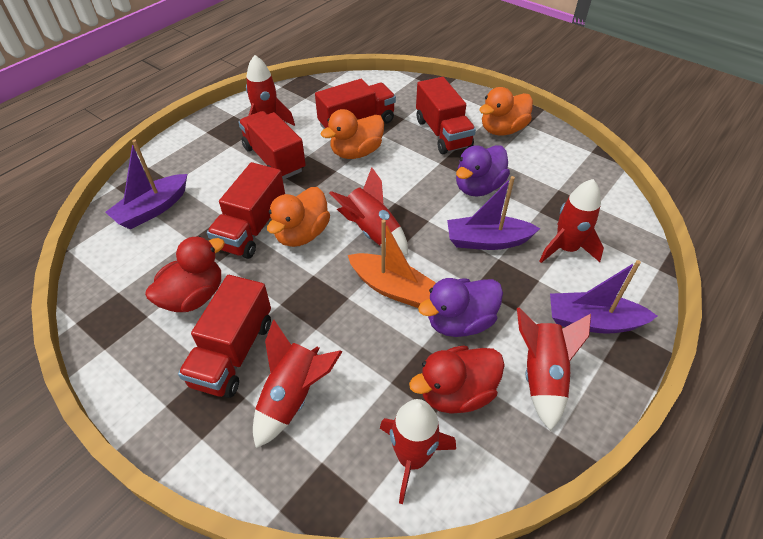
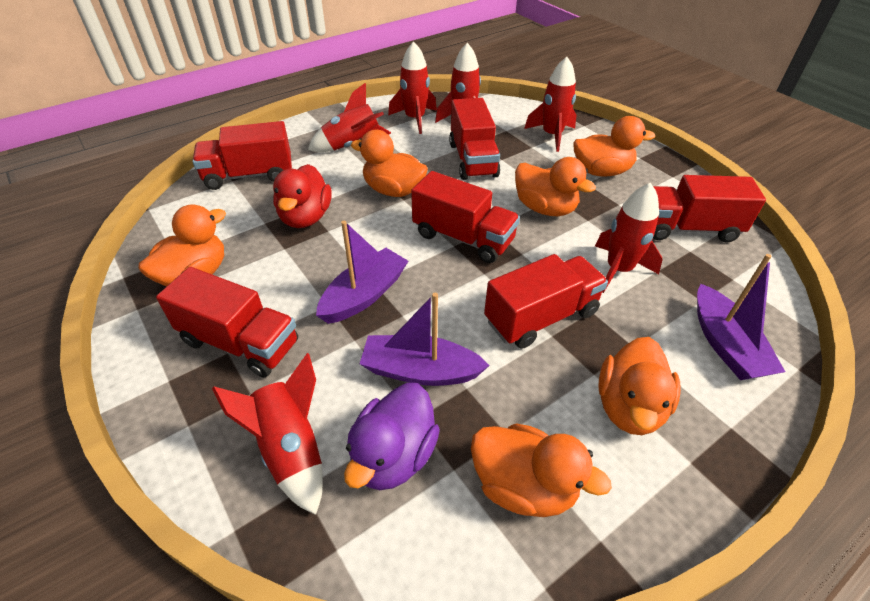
orange boat: 1 -> 0
orange duck: 3 -> 6
purple duck: 2 -> 1
red duck: 2 -> 1
red truck: 5 -> 6

